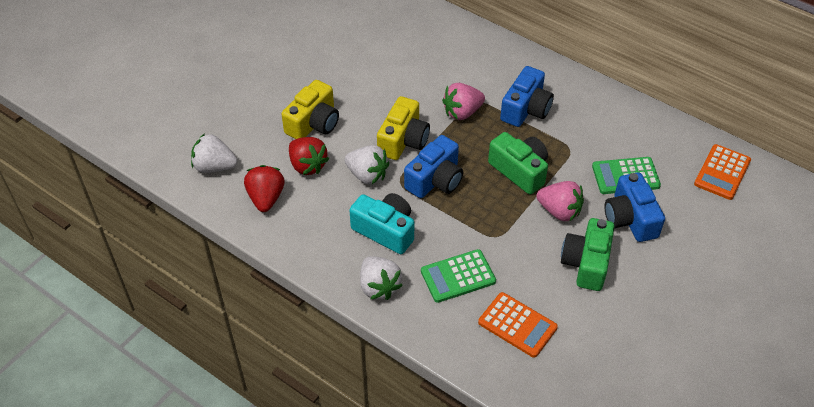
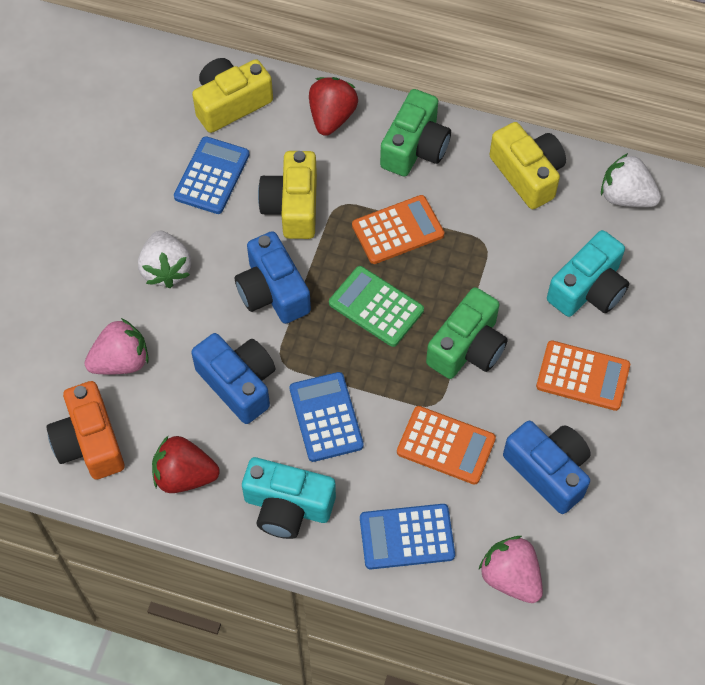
blue calculator: 0 -> 3
green calculator: 2 -> 1
orange calculator: 2 -> 3
orange camera: 0 -> 1
turquoise camera: 1 -> 2
white strawberry: 3 -> 2
yellow camera: 2 -> 3

